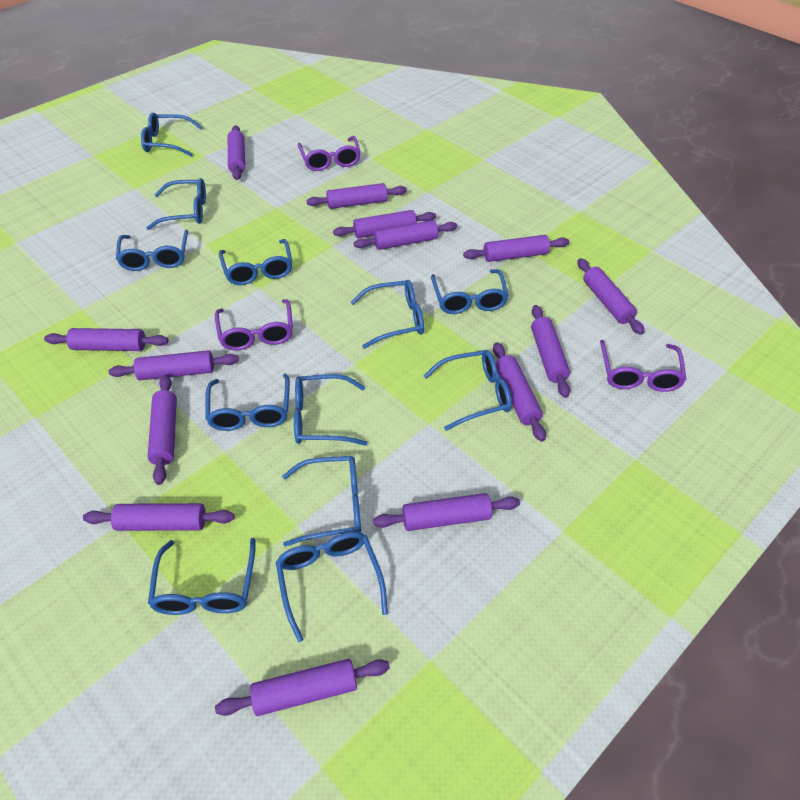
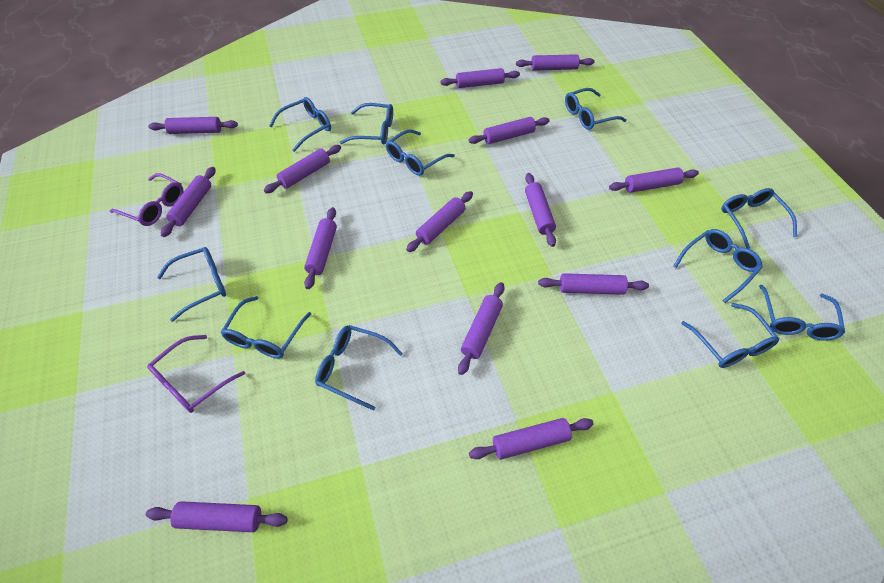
blue glasses: 12 -> 11
purple glasses: 3 -> 2

